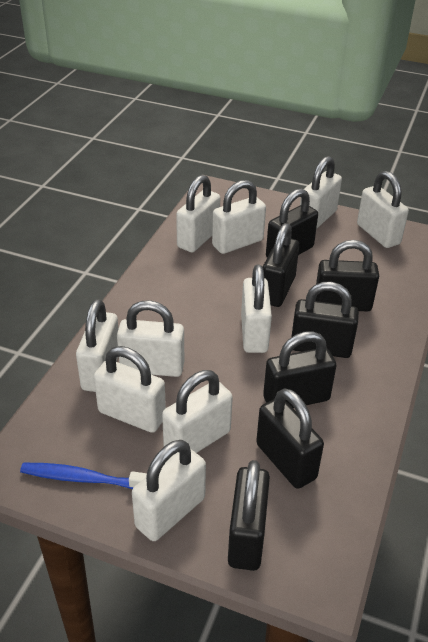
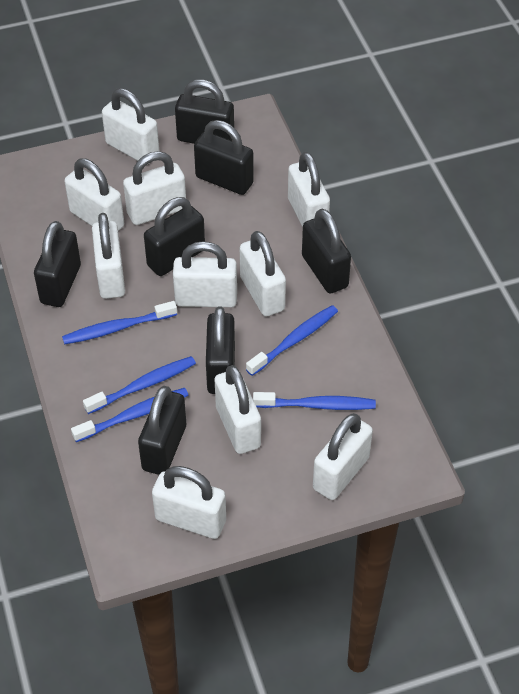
blue toothbrush: 1 -> 5

